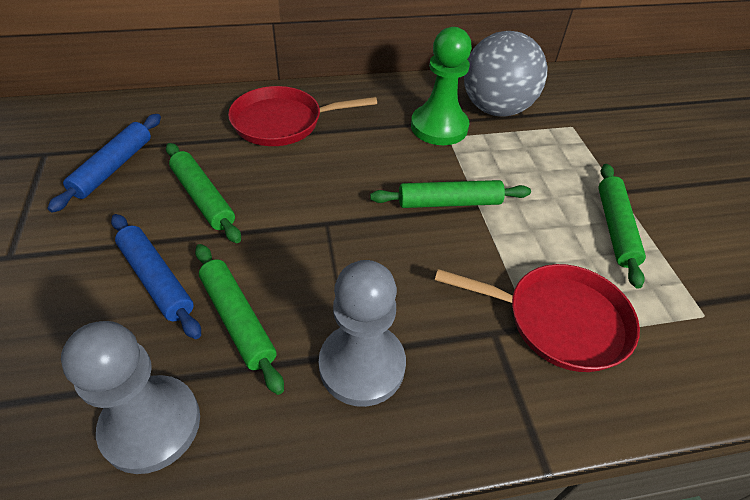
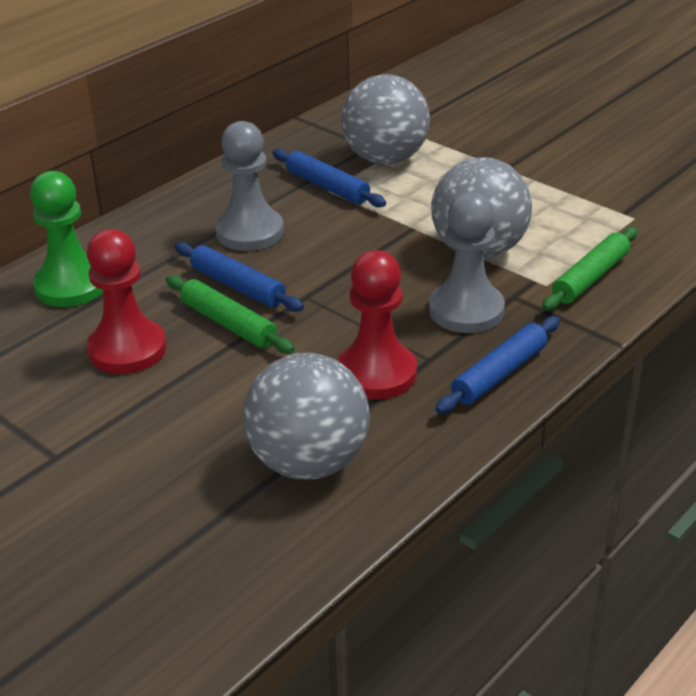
blue rolling pin: 2 -> 3
green rolling pin: 4 -> 2
grey ball: 1 -> 3
red pan: 2 -> 0
red pawn: 0 -> 2

